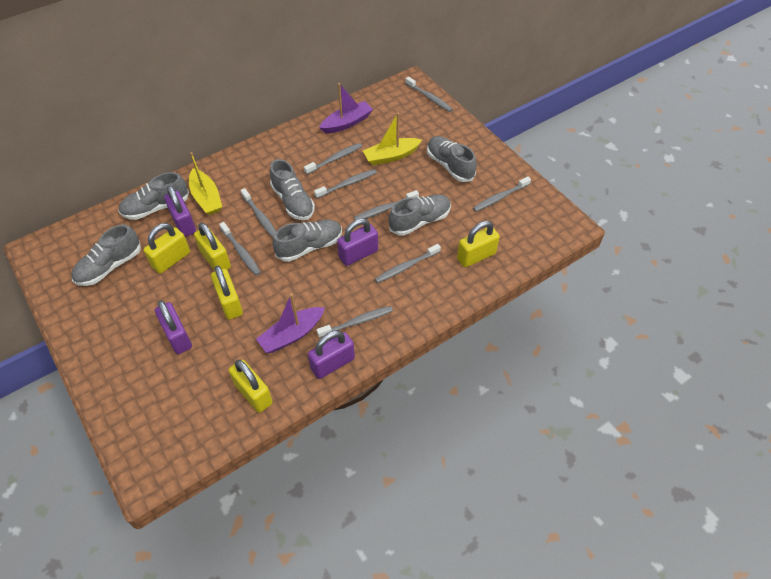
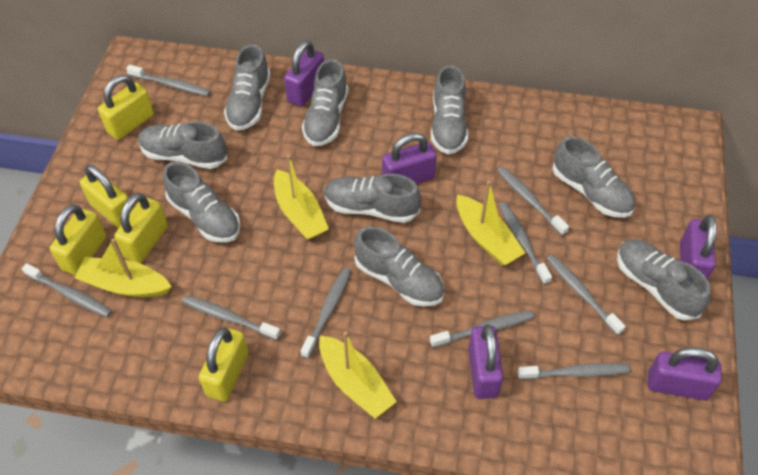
grey shoe: 6 -> 9
purple boat: 2 -> 0
purple padlock: 4 -> 5
yellow boat: 2 -> 4

